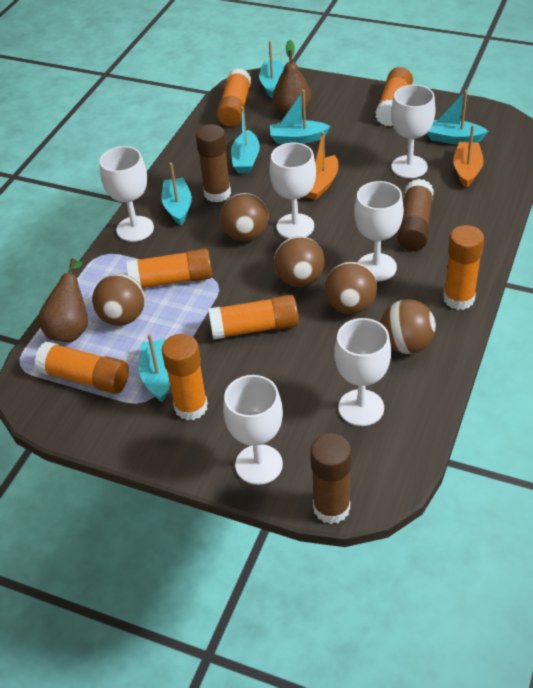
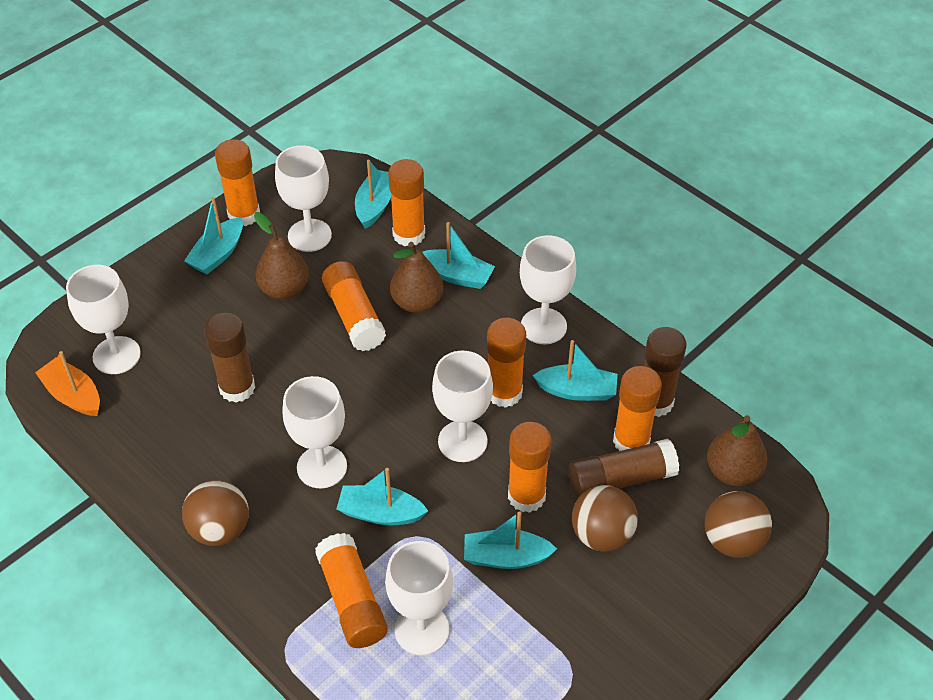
brown ball: 5 -> 3
brown pear: 2 -> 3
orange boat: 2 -> 1

